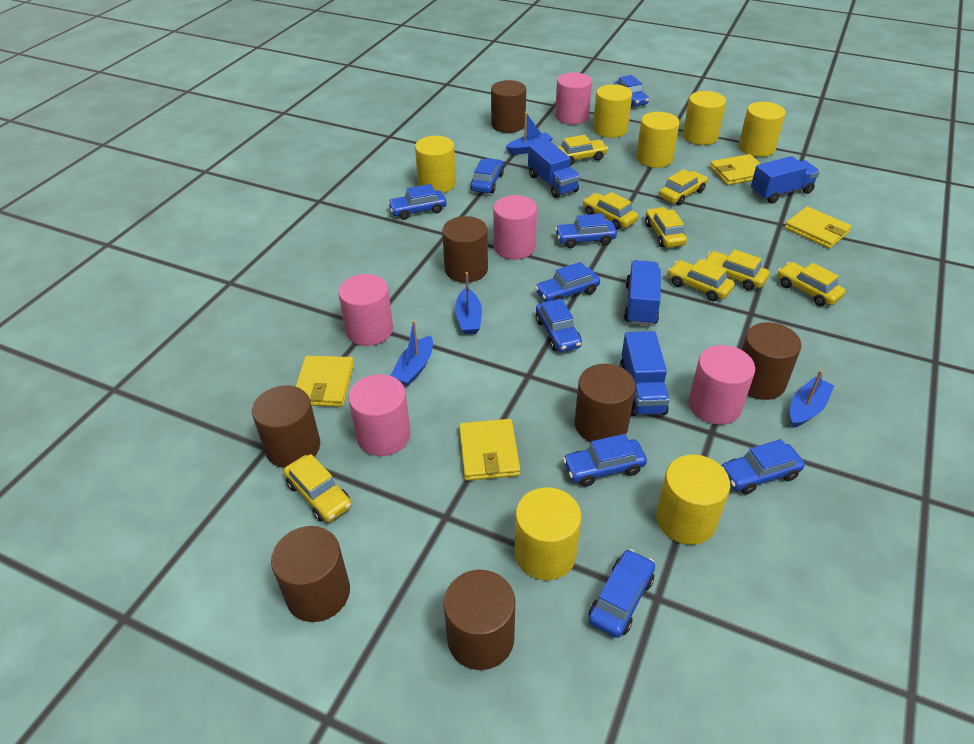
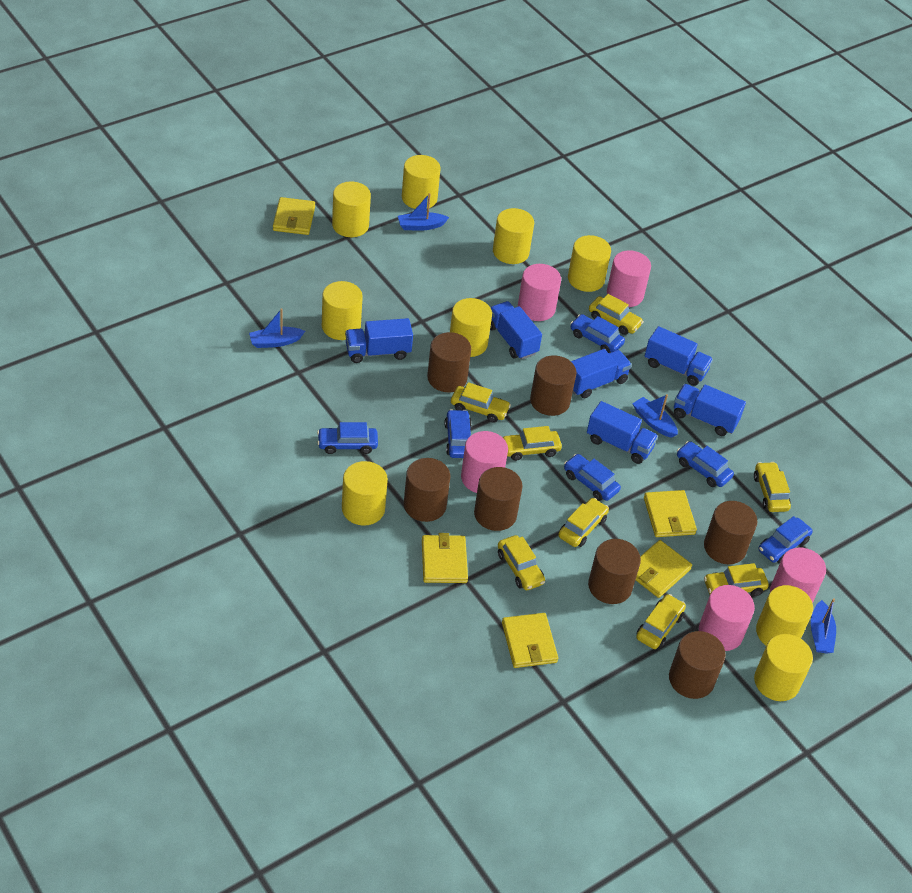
blue car: 9 -> 6
blue truck: 4 -> 6
yellow cylinder: 7 -> 9
yellow wallet: 4 -> 5

